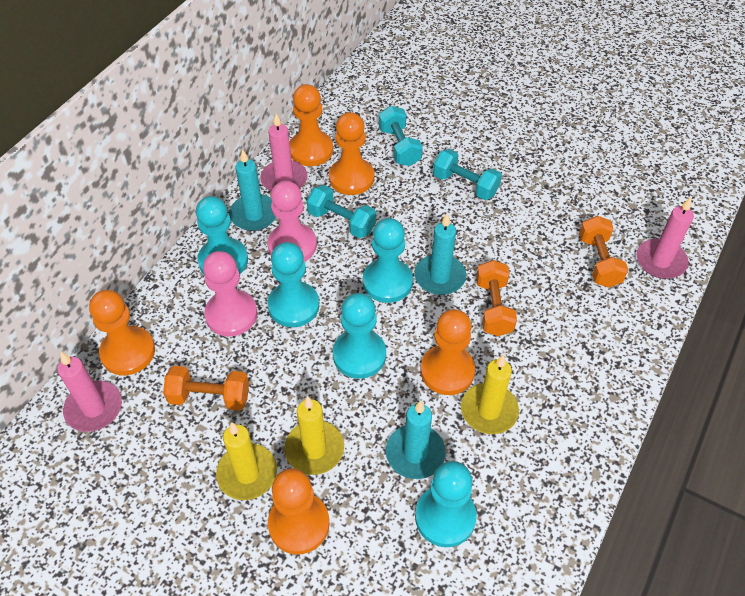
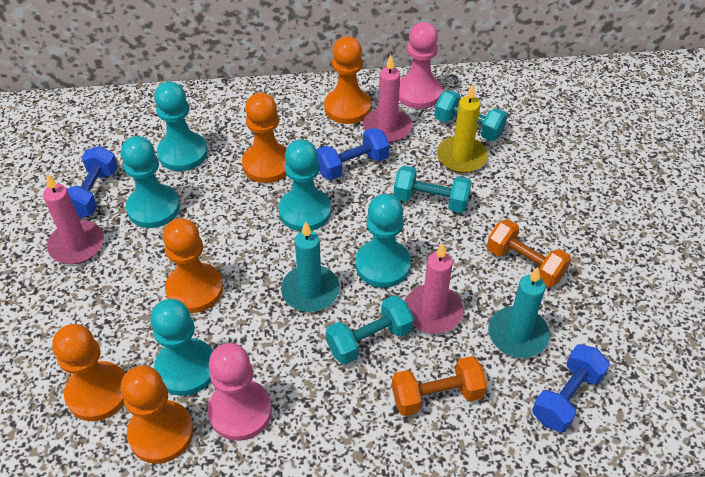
blue dumbbell: 0 -> 3
orange dumbbell: 3 -> 2
turquoise candle: 3 -> 2
yellow candle: 3 -> 1

